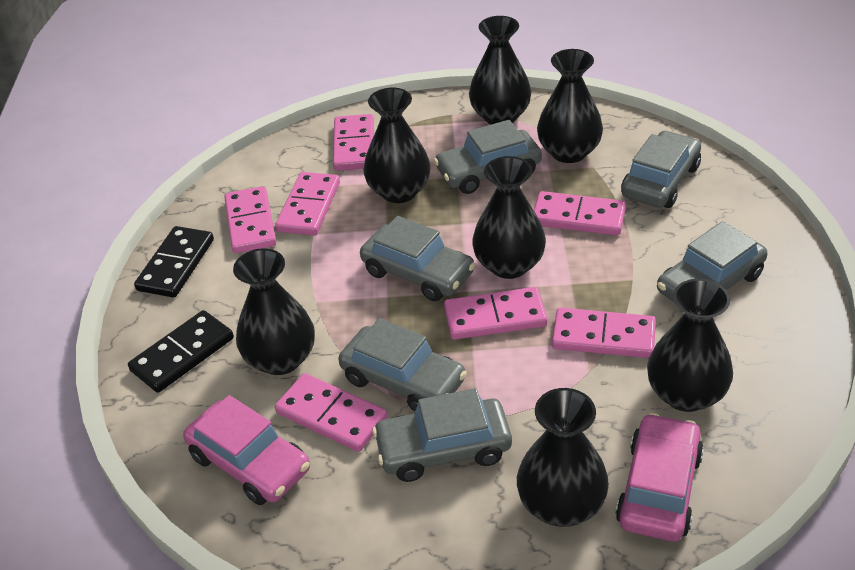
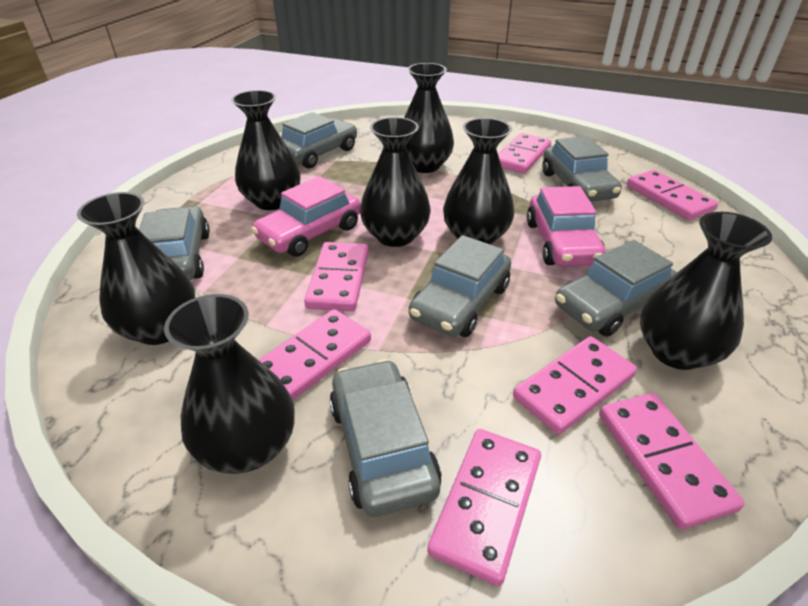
black domino: 2 -> 0

